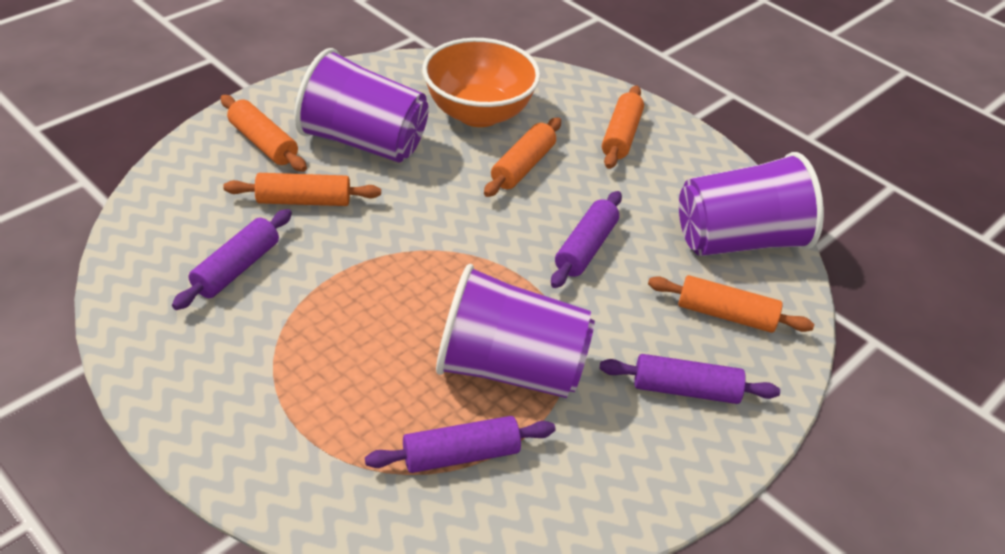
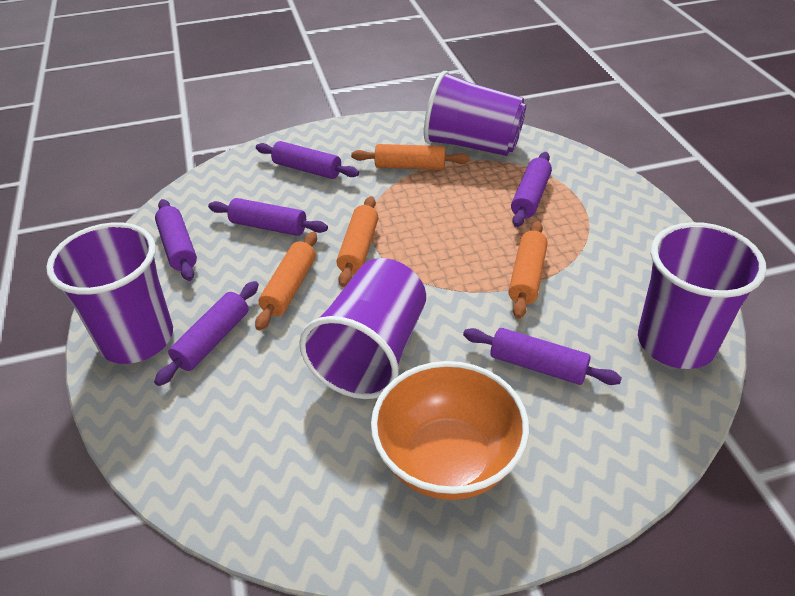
orange rolling pin: 5 -> 4
purple cup: 3 -> 4
purple rolling pin: 4 -> 6

